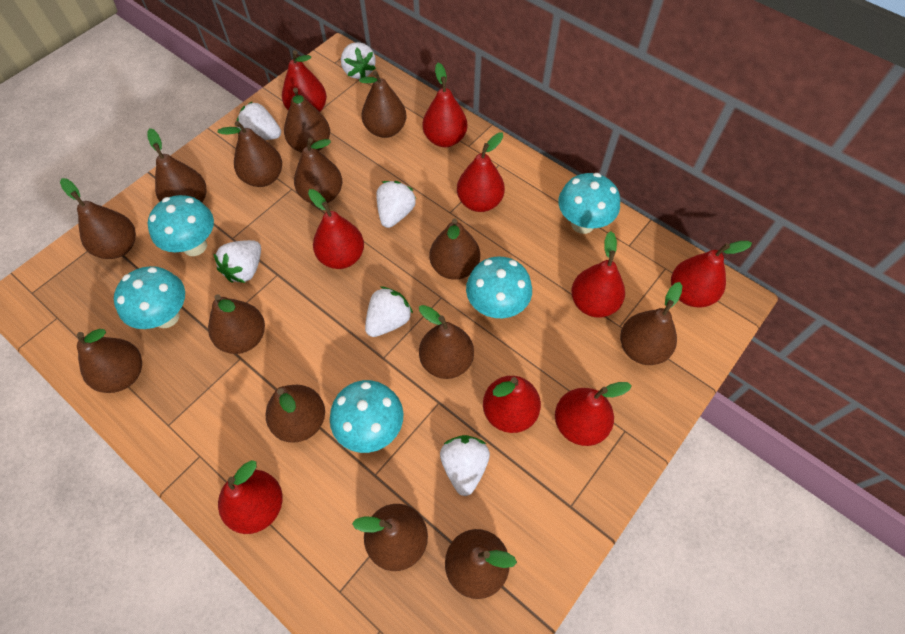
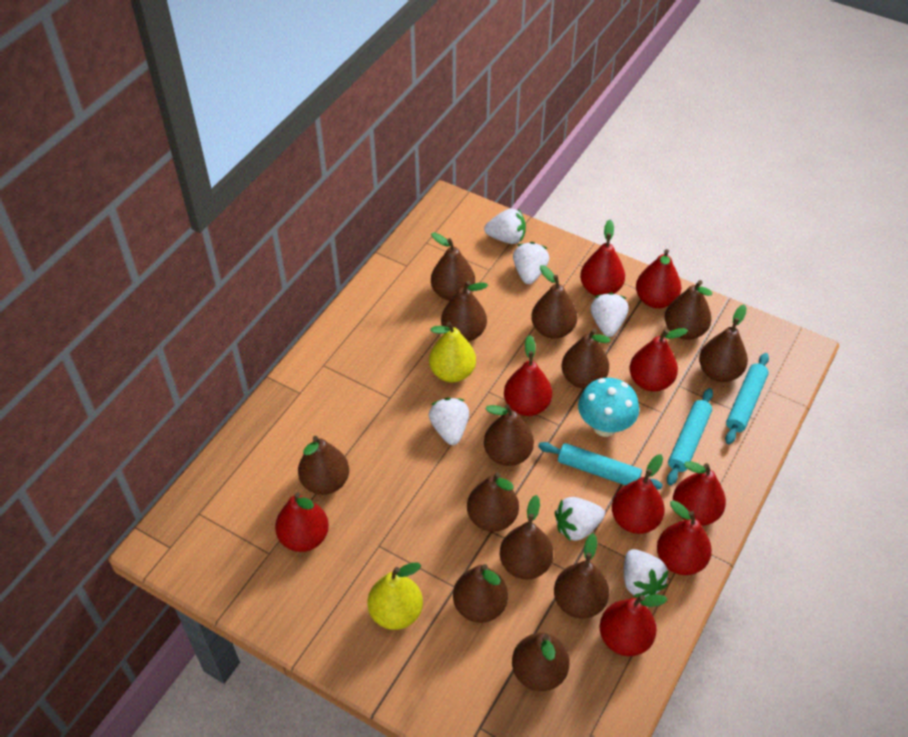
brown pear: 14 -> 13
turquoise mushroom: 5 -> 1
turquoise rolling pin: 0 -> 3
yellow pear: 0 -> 2

